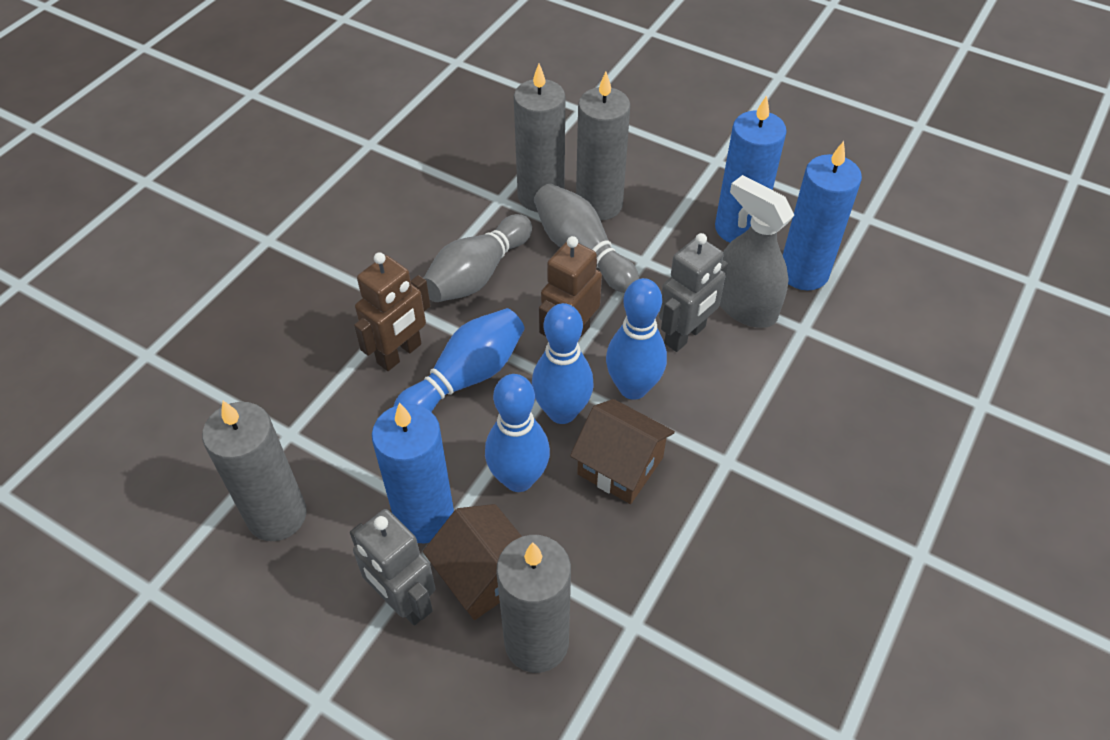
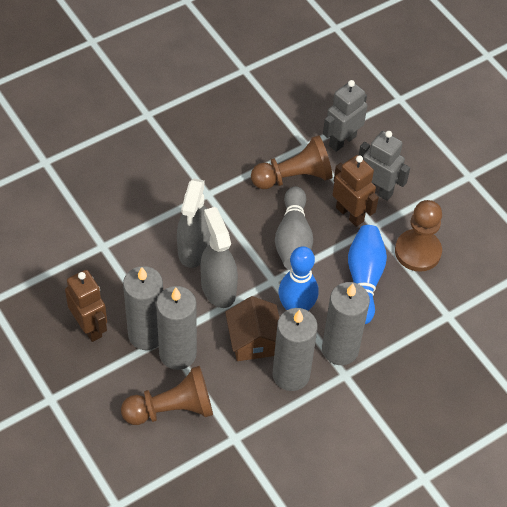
blue bowling pin: 4 -> 2
blue candle: 3 -> 0
brown house: 2 -> 1
brown pawn: 0 -> 3
grey bowling pin: 2 -> 1
grey spray bottle: 1 -> 2

